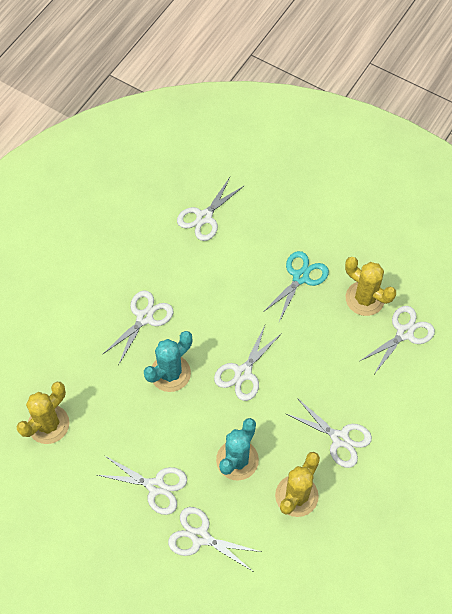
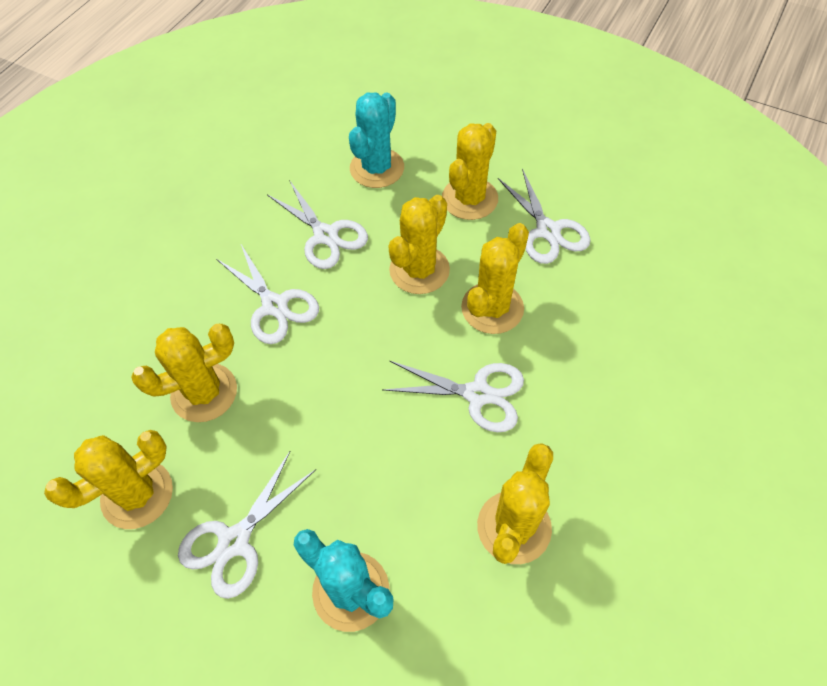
turquoise scissors: 1 -> 0
white scissors: 7 -> 5
yellow cactus: 3 -> 6

